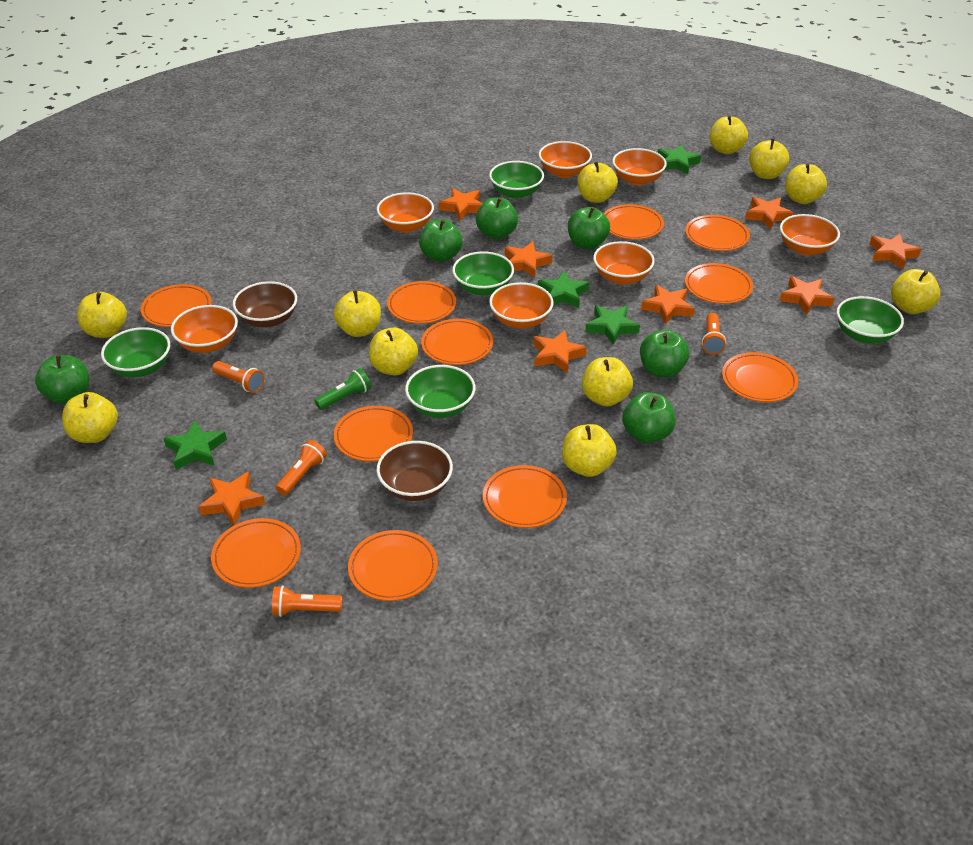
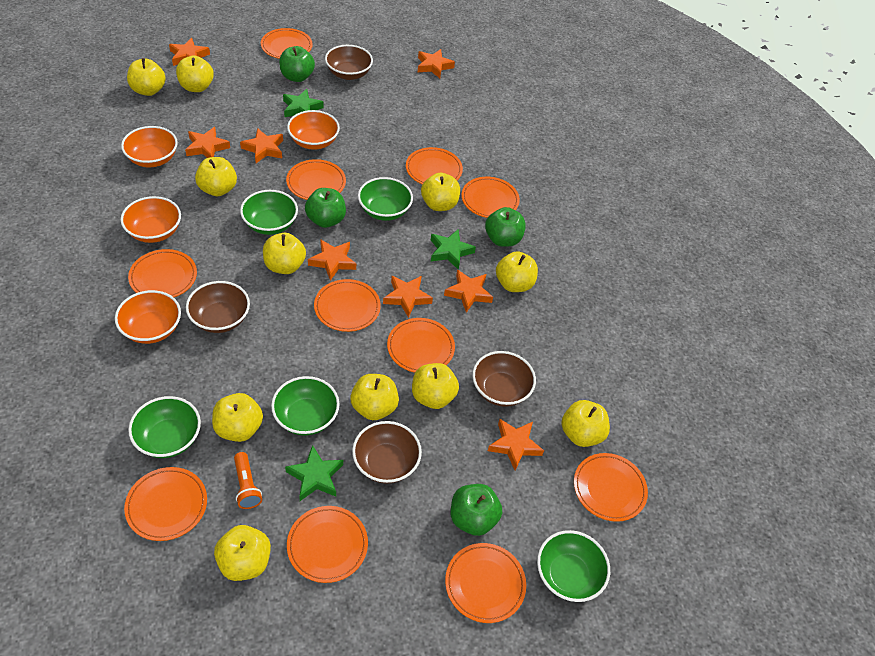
brown bowl: 2 -> 4
green apple: 6 -> 4
green flashlight: 1 -> 0
green star: 4 -> 3
orange bowl: 7 -> 4
orange flashlight: 4 -> 1

